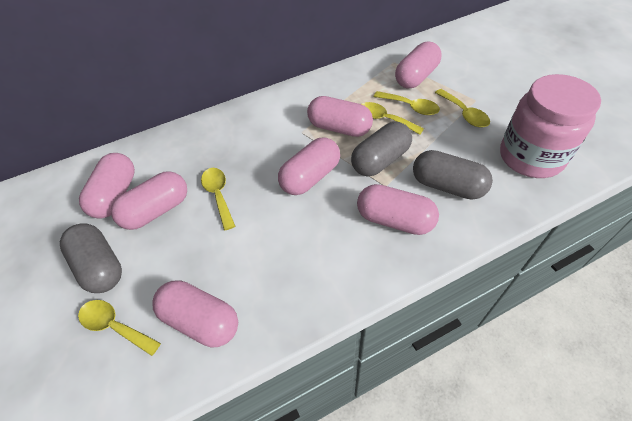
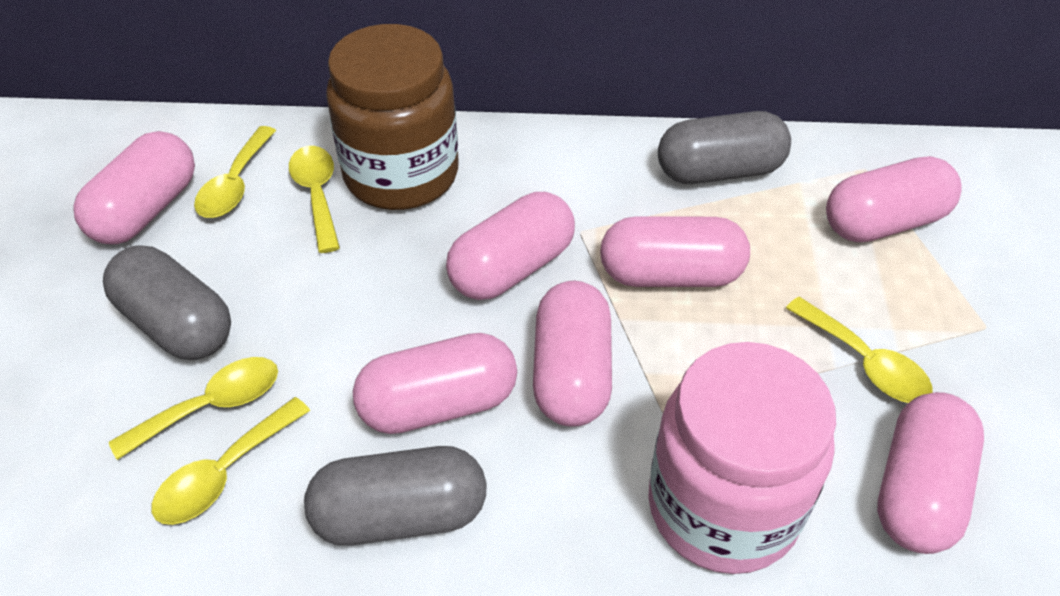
brown jar: 0 -> 1

